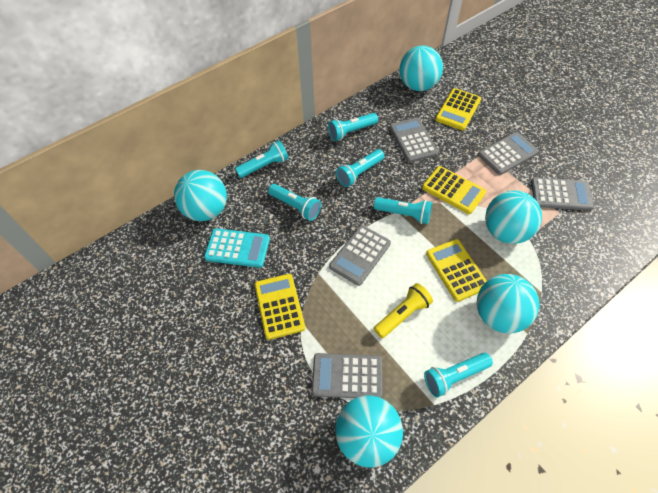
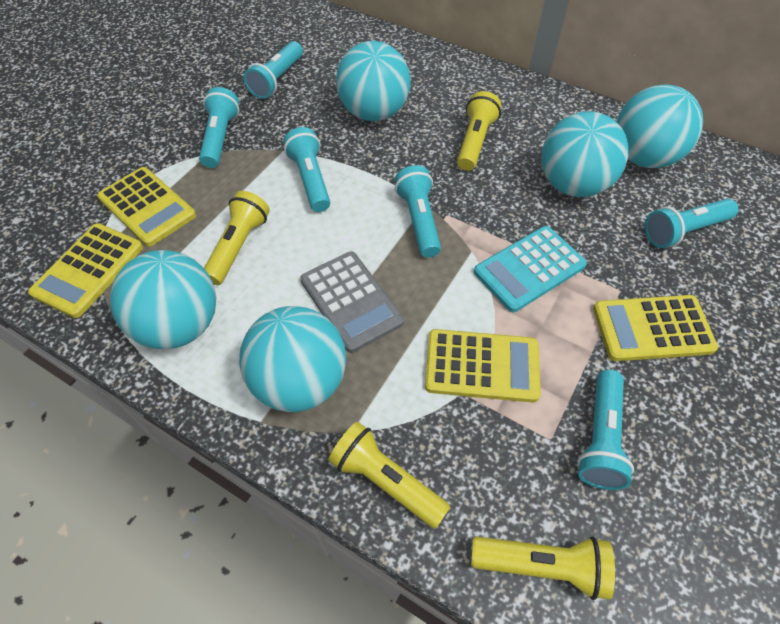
grey calculator: 5 -> 1
yellow flashlight: 1 -> 4

